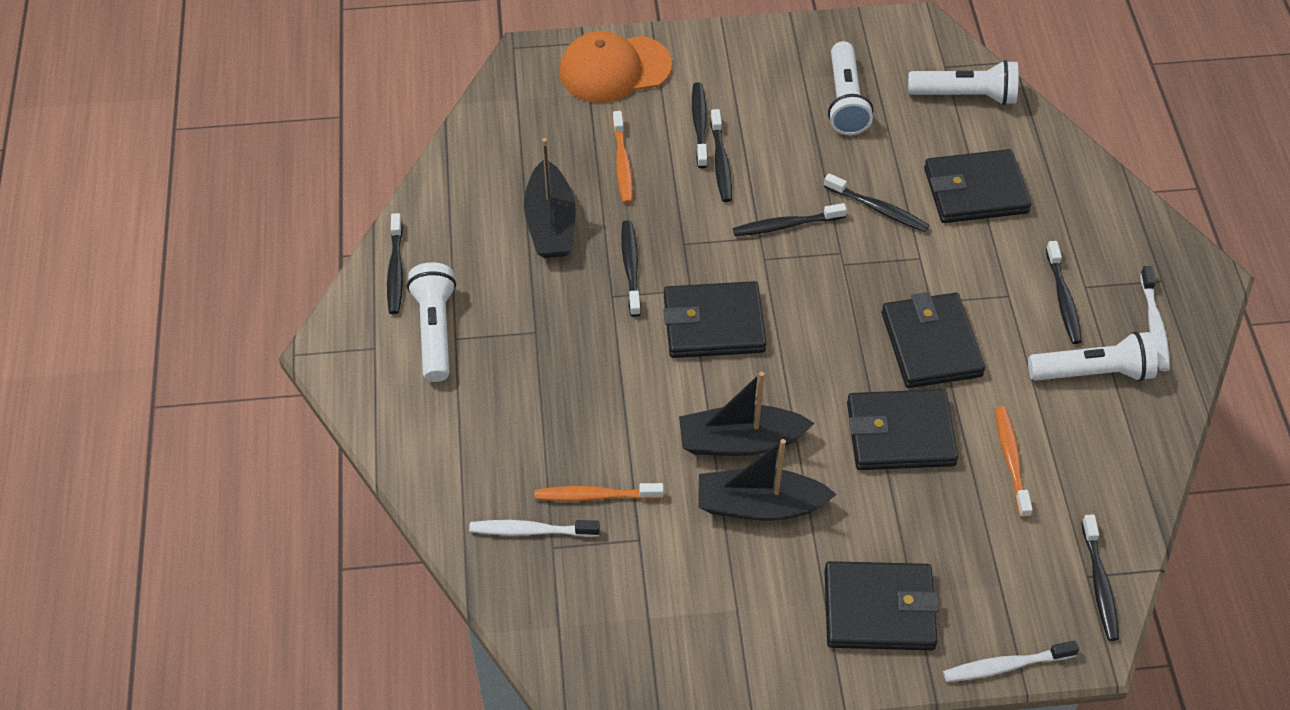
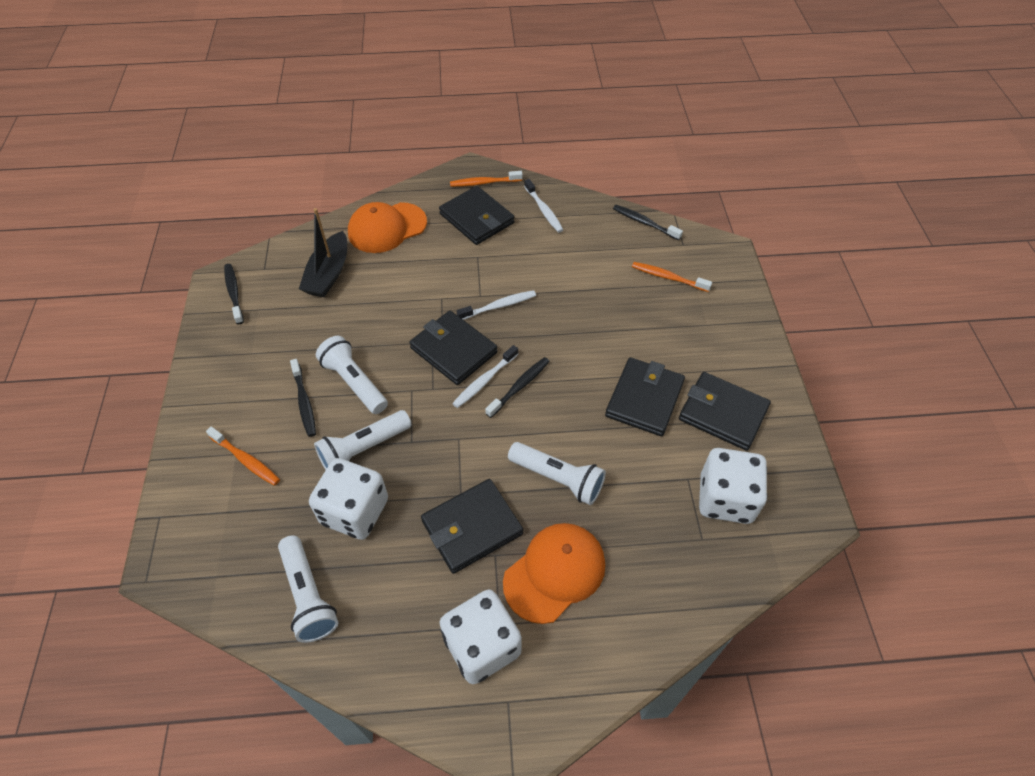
black boat: 3 -> 1
black toothbrush: 8 -> 4
orange cap: 1 -> 2
white dice: 0 -> 3

